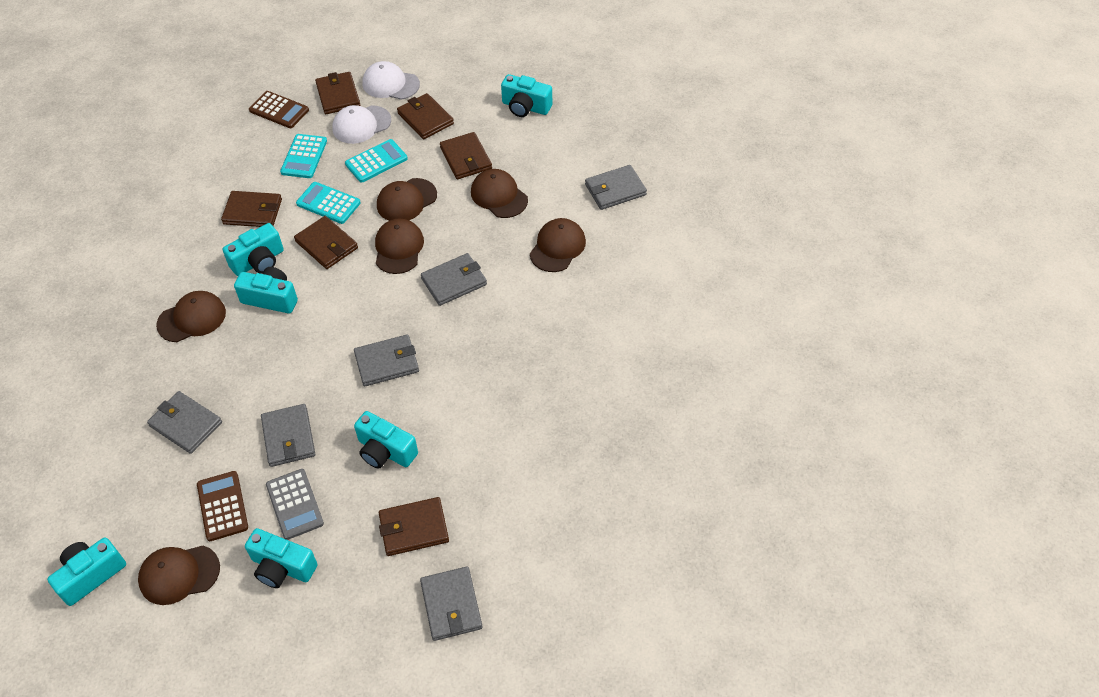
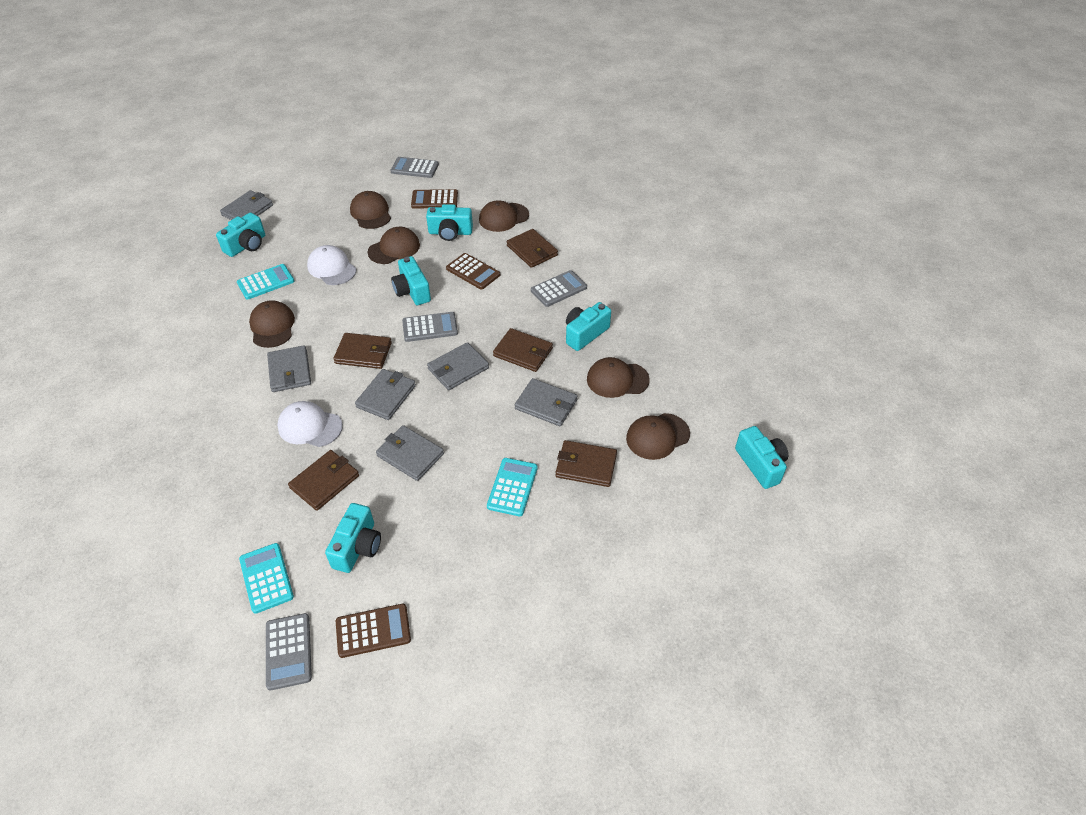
brown calculator: 2 -> 3
brown wallet: 6 -> 5
grey calculator: 1 -> 4

